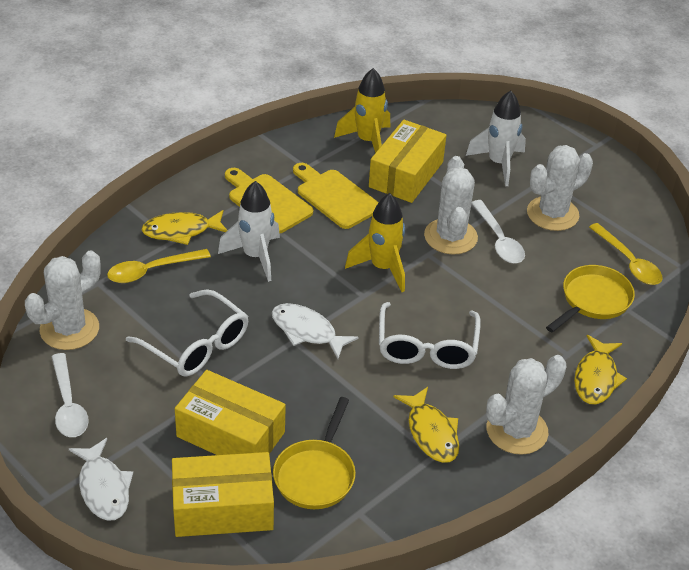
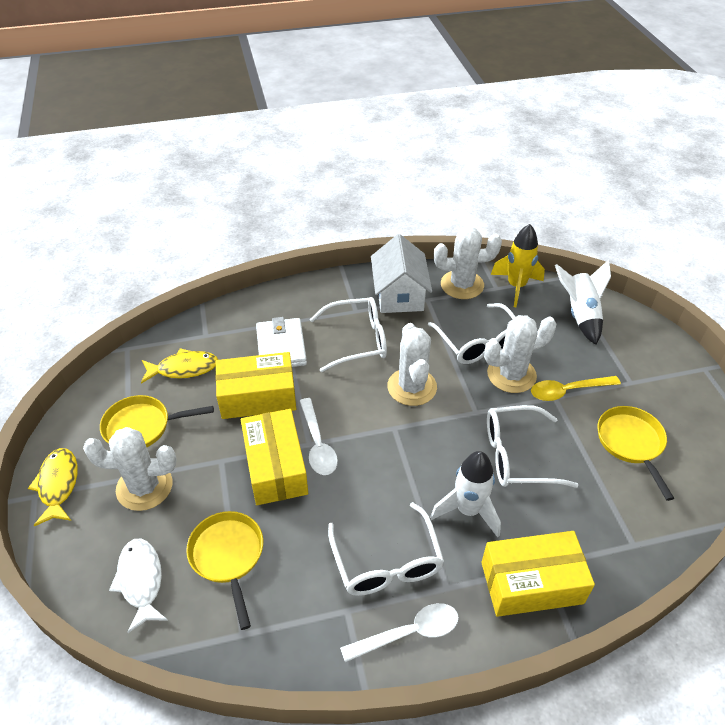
white fish: 2 -> 1
white glasses: 2 -> 4
white house: 0 -> 1
white wallet: 0 -> 1
yellow cutting board: 2 -> 0
yellow fish: 3 -> 2
yellow pan: 2 -> 3
yellow rocket: 2 -> 1
yellow spoon: 2 -> 1

